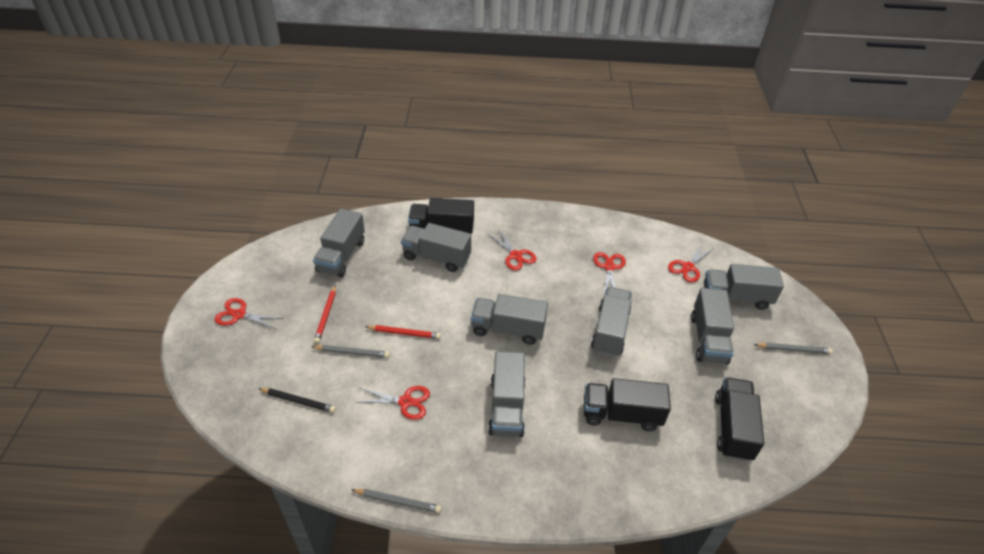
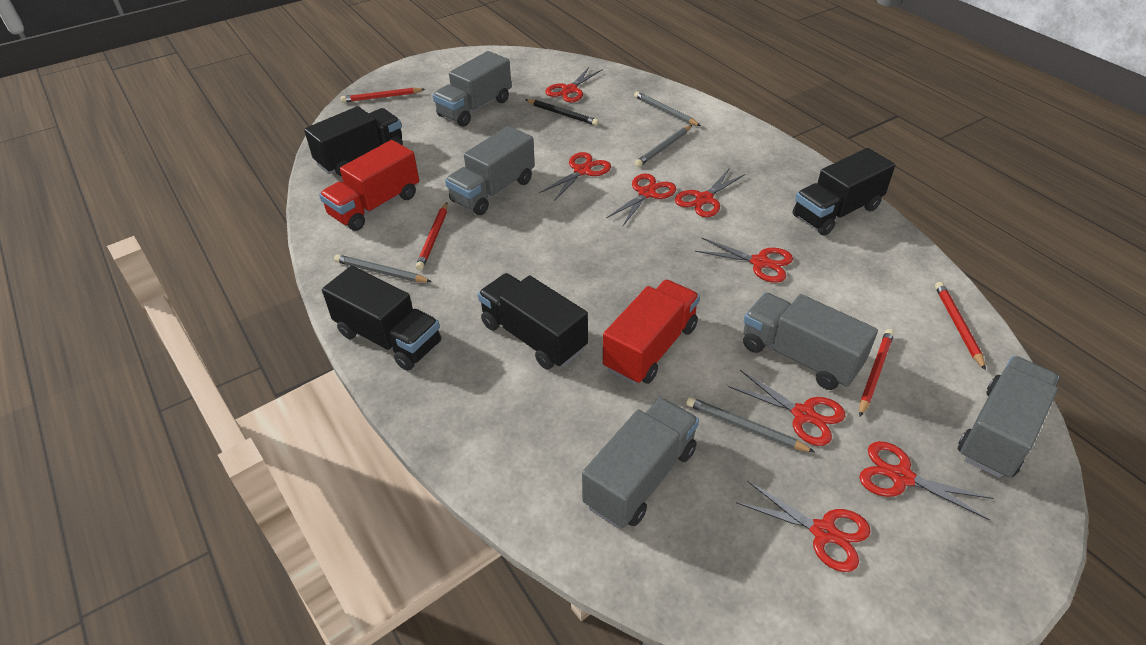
black truck: 3 -> 4
grey pencil: 3 -> 4
grey truck: 7 -> 5
red pencil: 2 -> 4
red scissors: 5 -> 8
red truck: 0 -> 2

